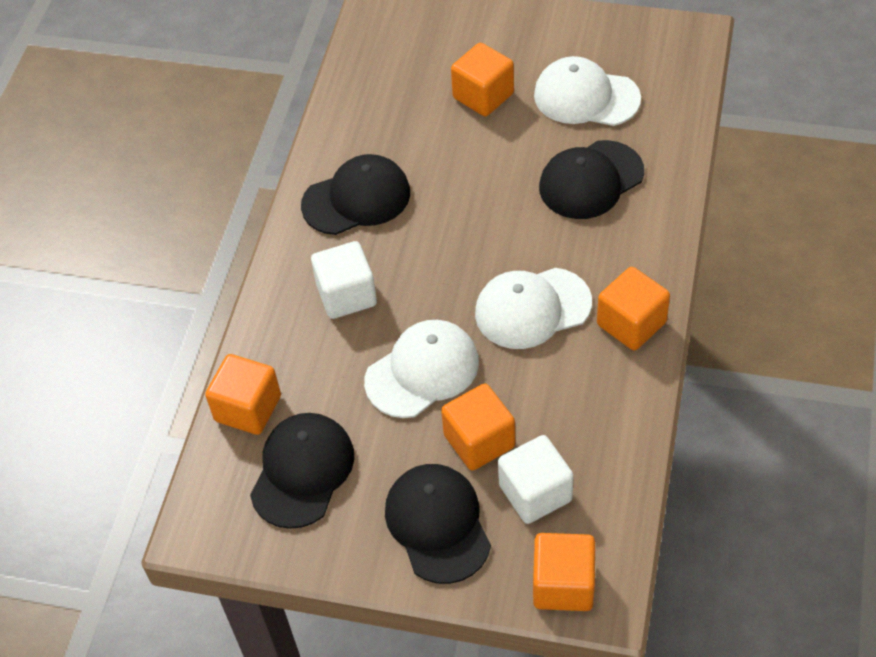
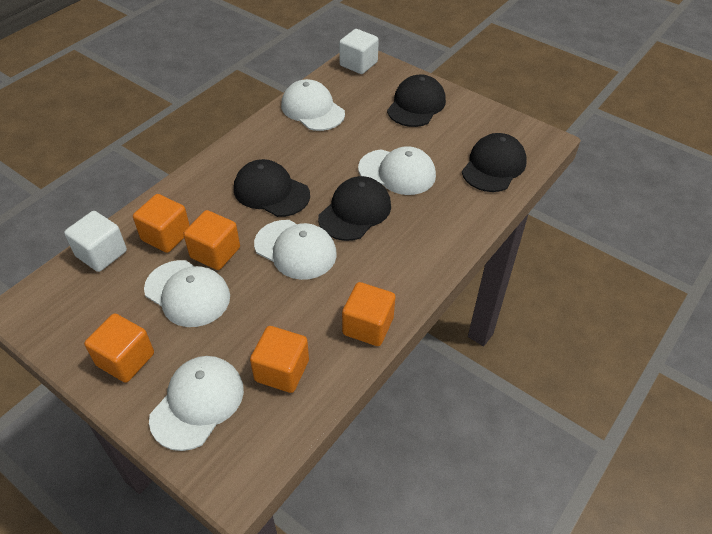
white cap: 3 -> 5

